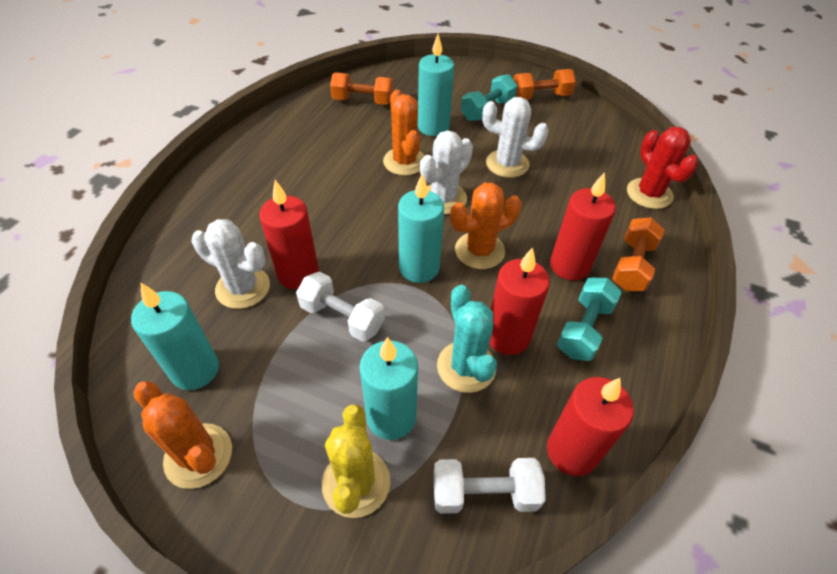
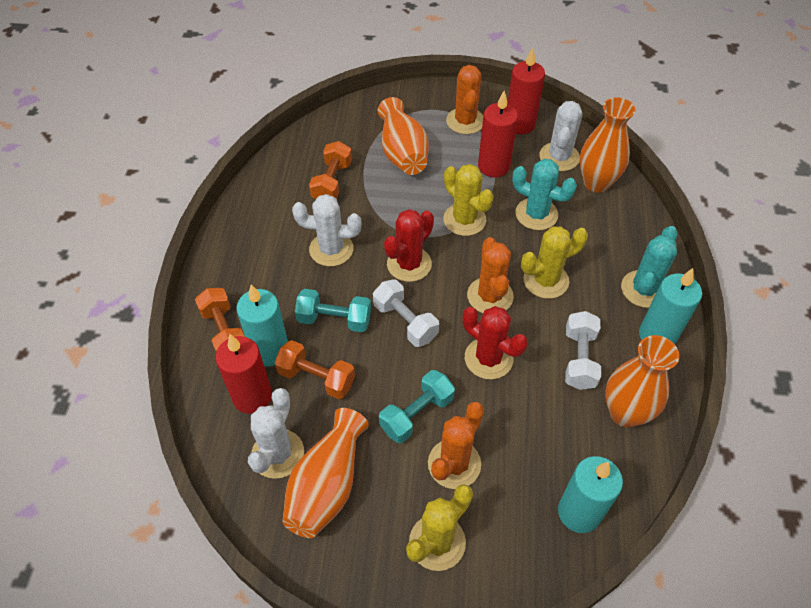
orange vase: 0 -> 4
red cactus: 1 -> 2
red candle: 4 -> 3
turquoise cactus: 1 -> 2
turquoise candle: 4 -> 3
yellow cactus: 1 -> 3

